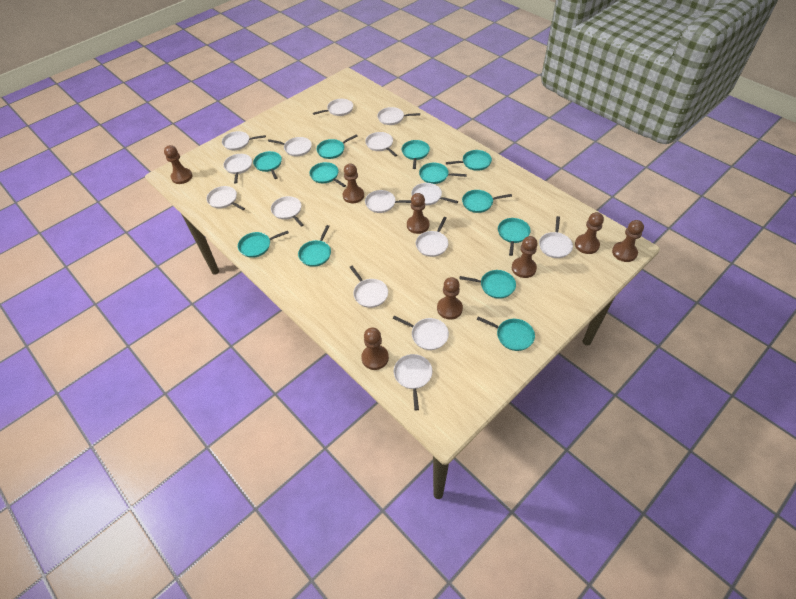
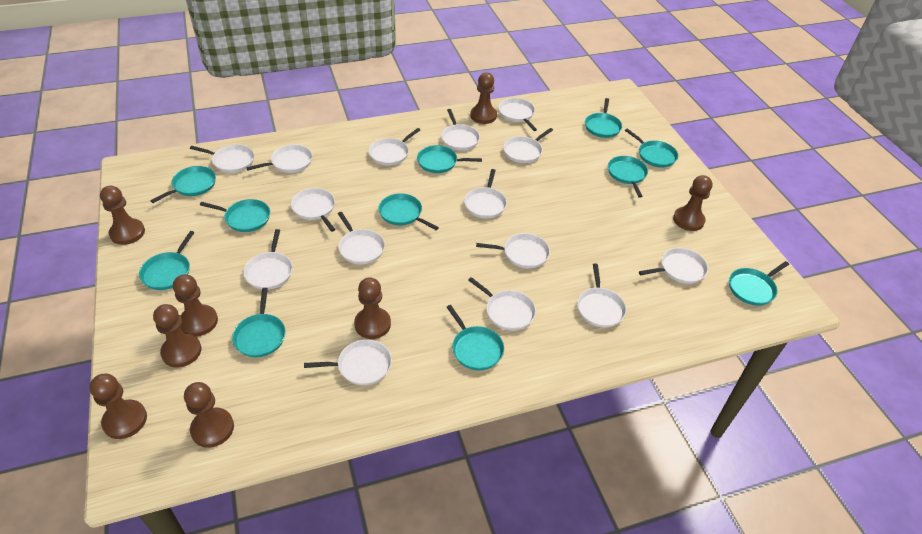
turquoise pan: 12 -> 11

